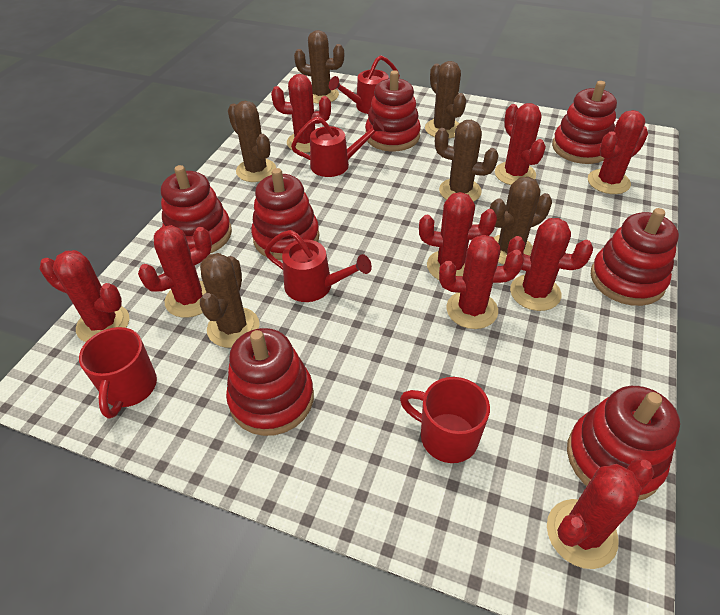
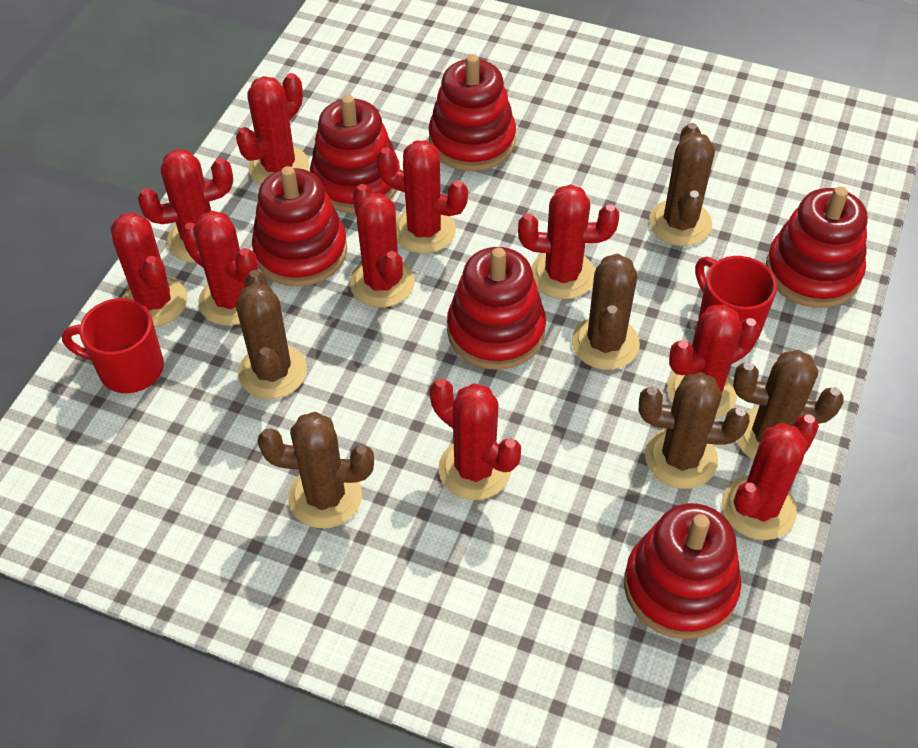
red cactus: 9 -> 10
red stacking toy: 7 -> 6
red watering can: 3 -> 0

